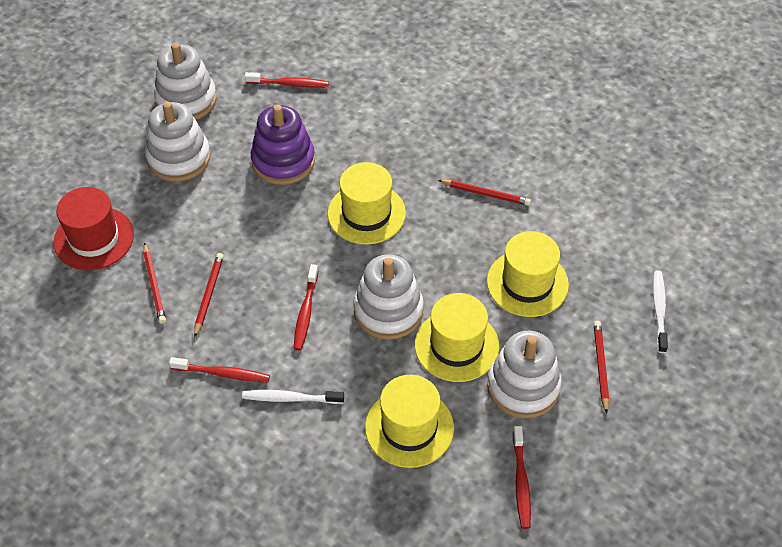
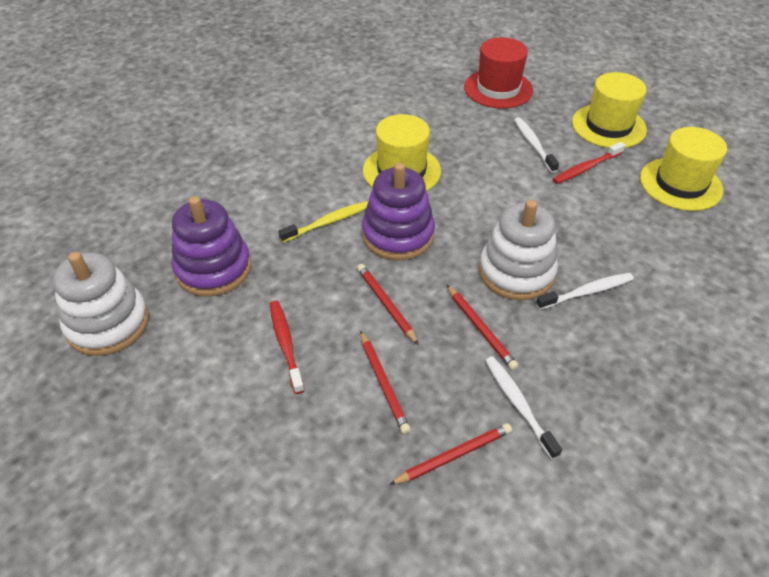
purple stacking toy: 1 -> 2
red toothbrush: 4 -> 2
white stacking toy: 4 -> 2
white toothbrush: 2 -> 3
yellow hat: 4 -> 3
yellow toothbrush: 0 -> 1

